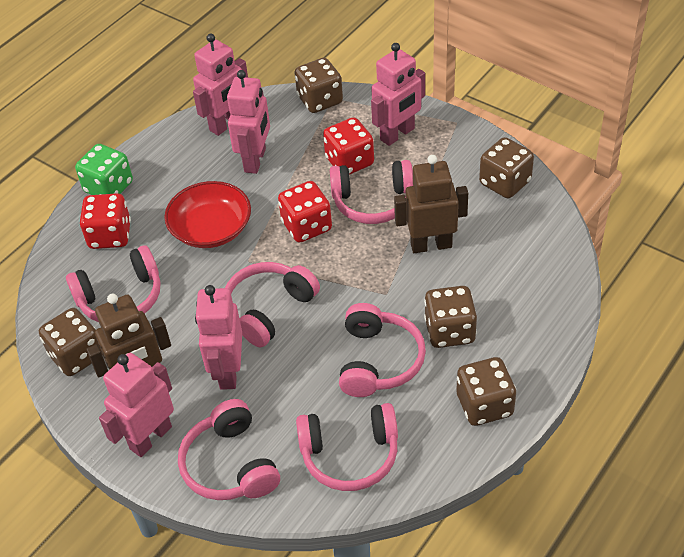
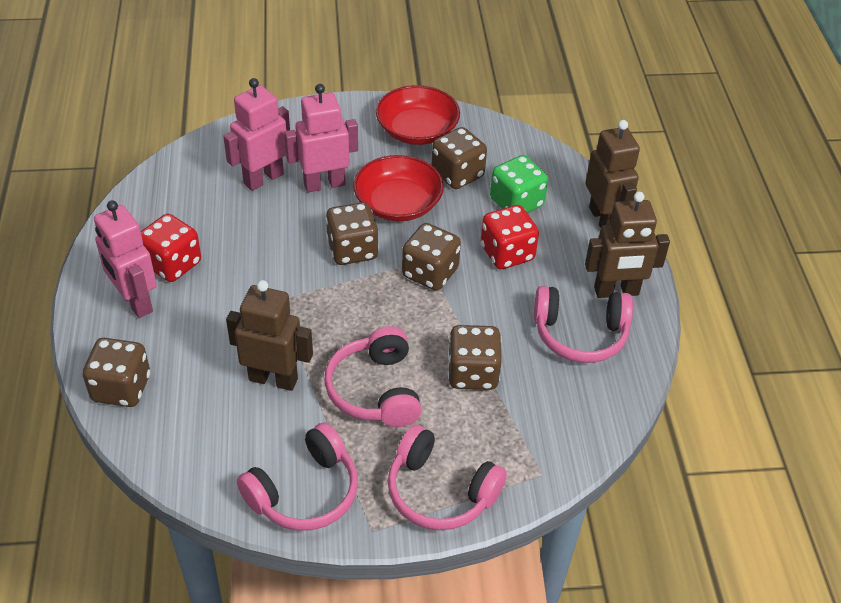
brown robot: 2 -> 3
pink headphones: 6 -> 4
pink robot: 5 -> 3
red bowl: 1 -> 2
red dice: 3 -> 2

